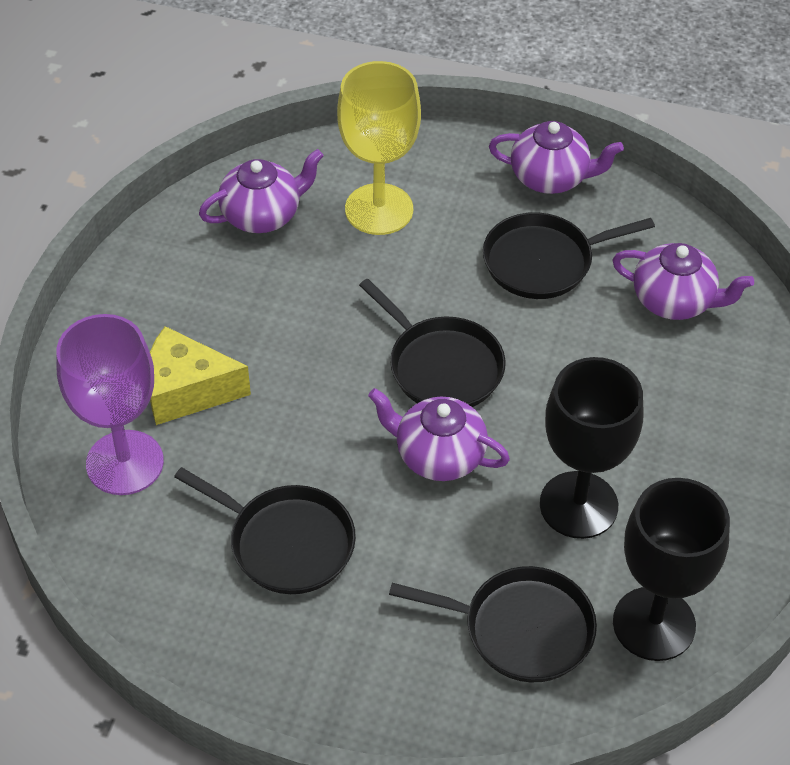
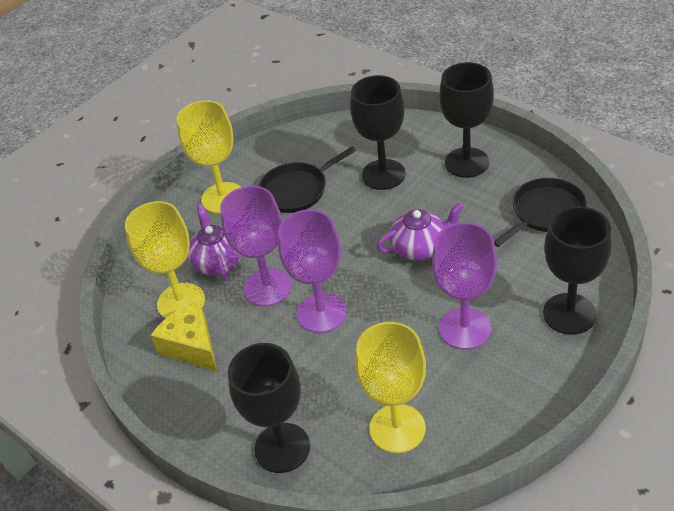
black goblet: 2 -> 4
black pan: 4 -> 2
purple goblet: 1 -> 3
purple teapot: 4 -> 2
yellow goblet: 1 -> 3

